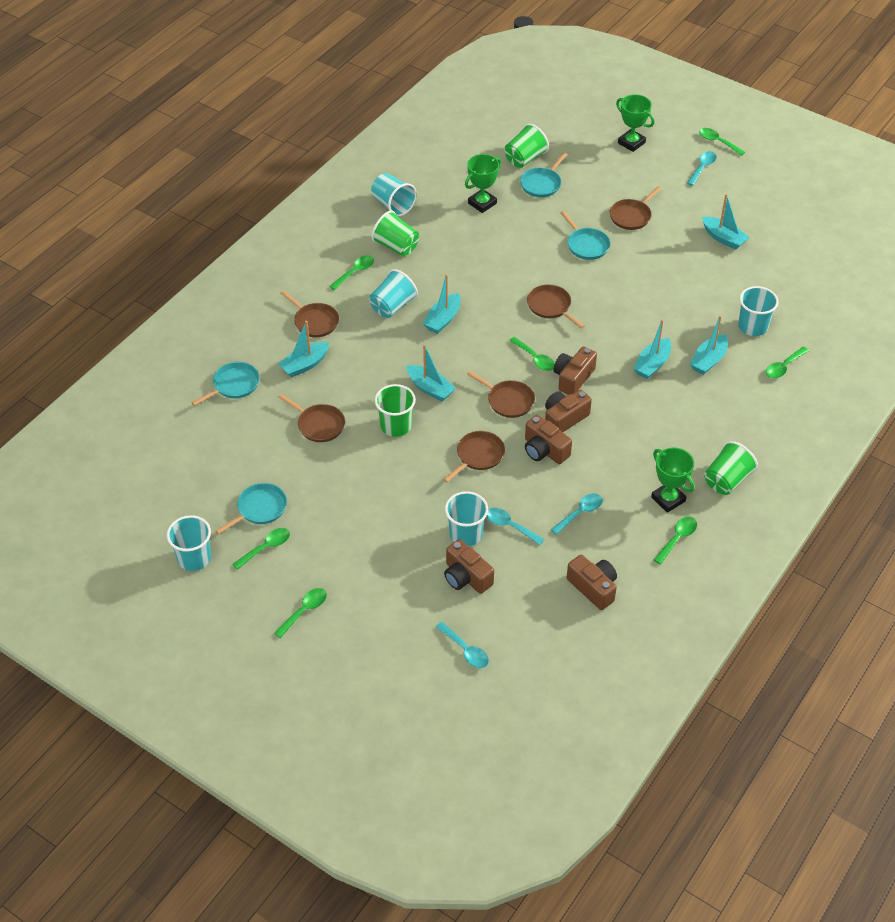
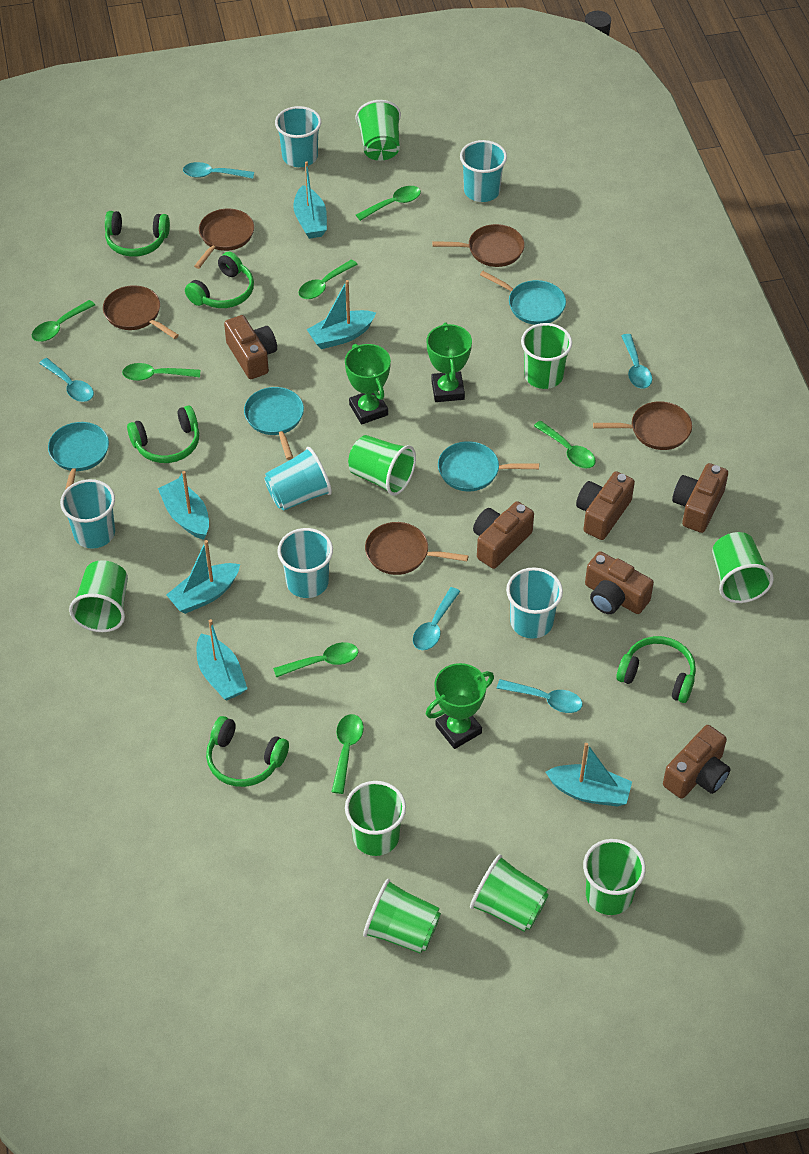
brown camera: 5 -> 6
brown pan: 6 -> 5
green cup: 4 -> 9
green headphones: 0 -> 5
turquoise cup: 5 -> 6
turquoise spoon: 4 -> 5

